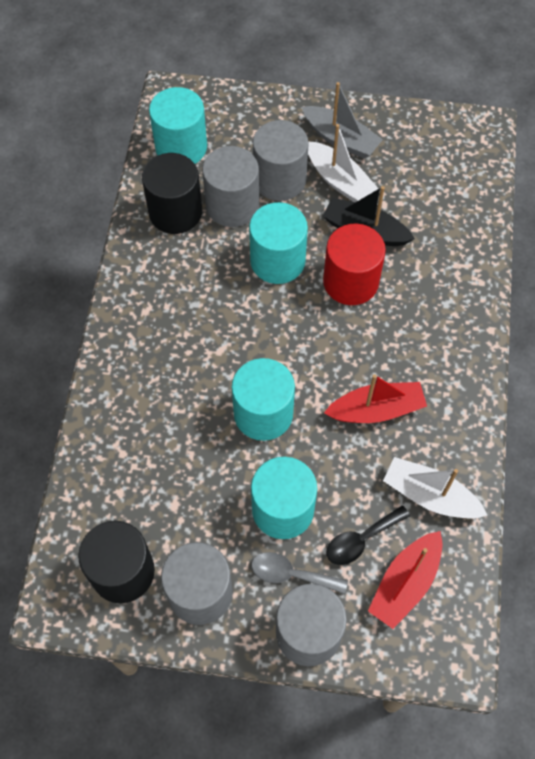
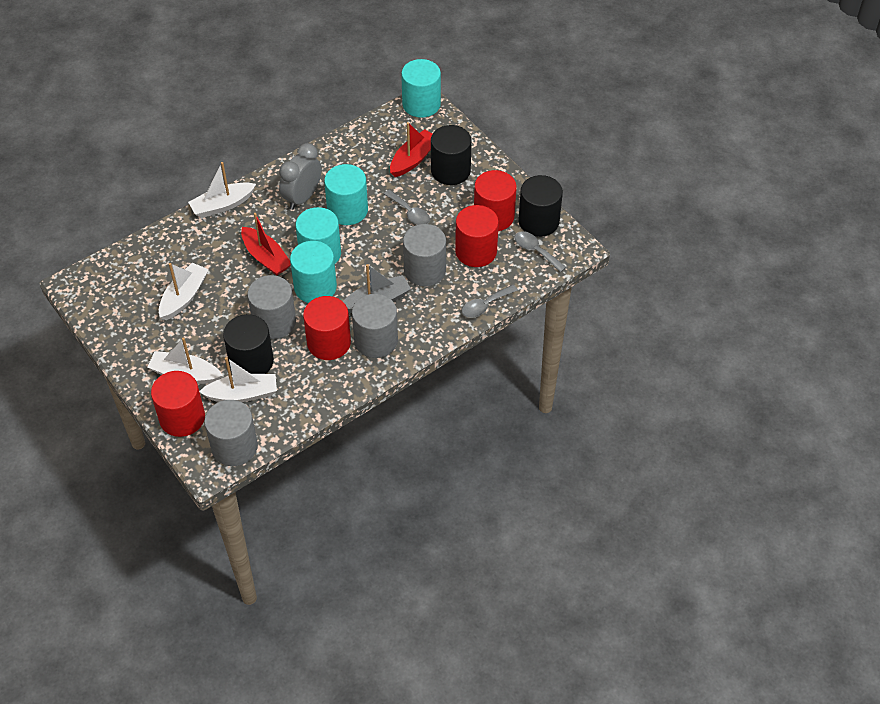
black boat: 1 -> 0
black cylinder: 2 -> 3
black spoon: 1 -> 0
grey clock: 0 -> 1
grey spoon: 1 -> 3
red cylinder: 1 -> 4
white boat: 2 -> 4

